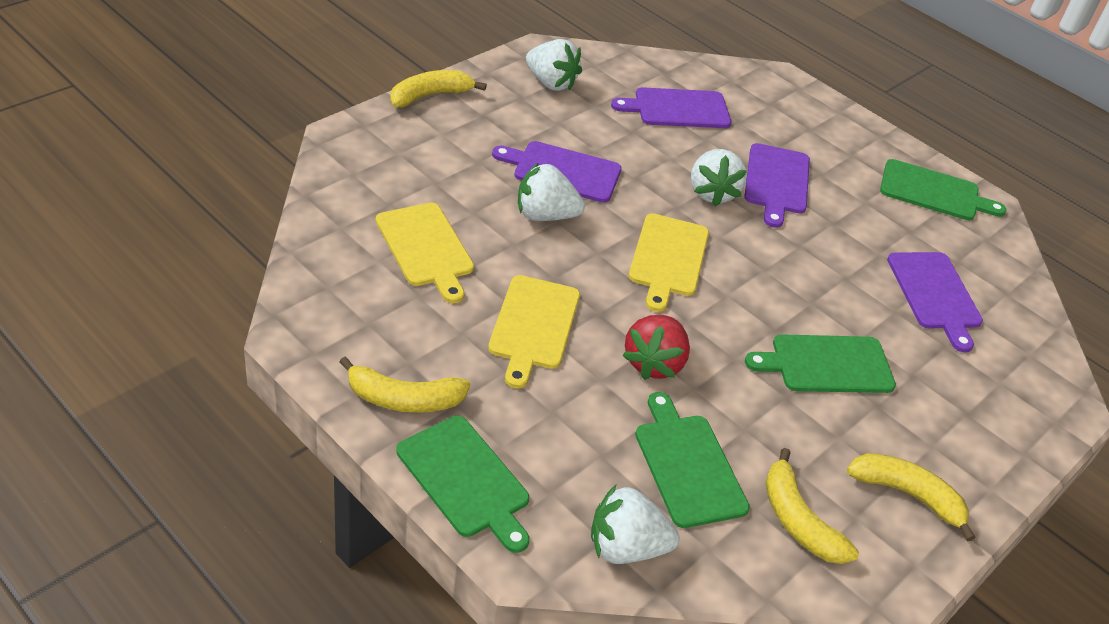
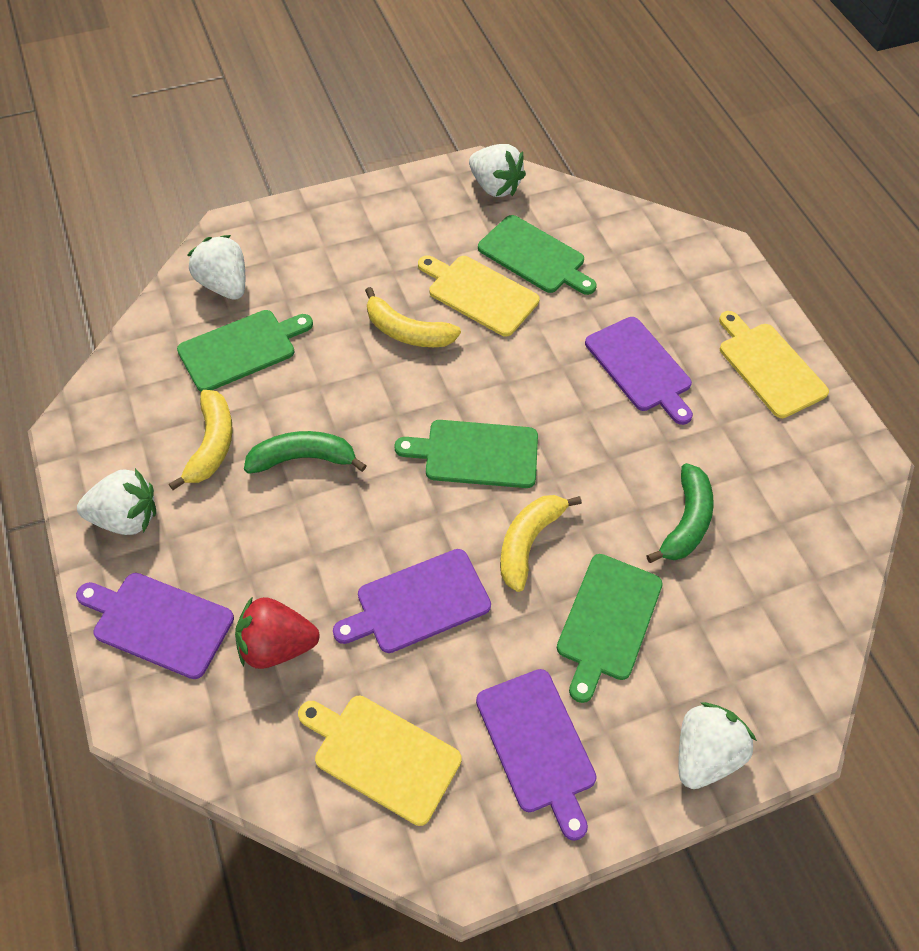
green banana: 0 -> 2
yellow banana: 4 -> 3

